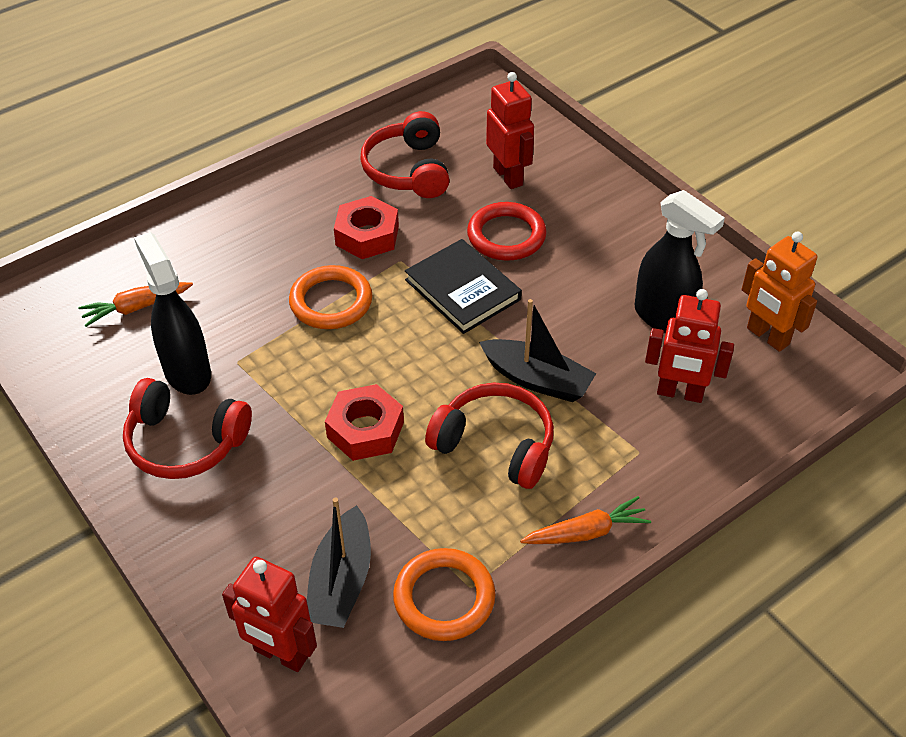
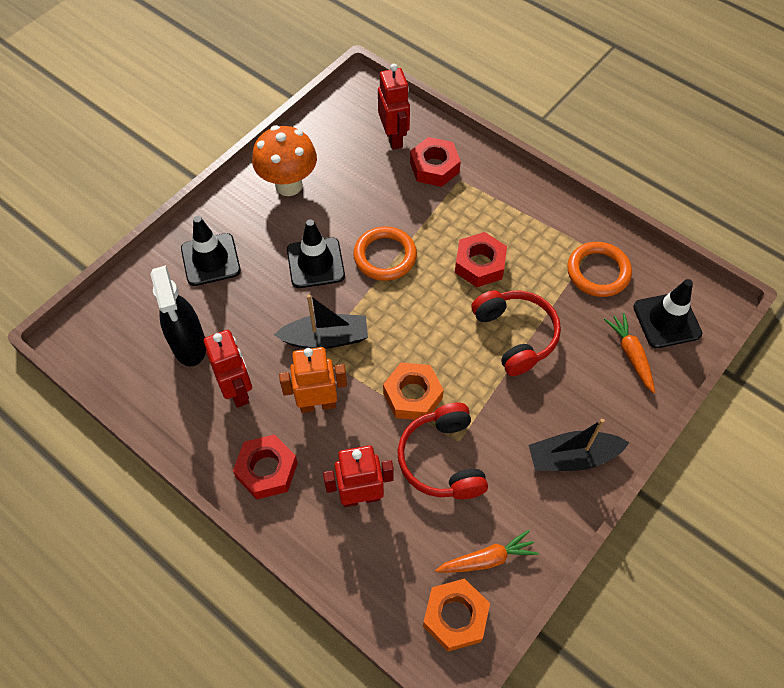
black book: 1 -> 0
black spray bottle: 2 -> 1
black traffic cone: 0 -> 3
orange mushroom: 0 -> 1
orange nut: 0 -> 2
red headphones: 3 -> 2
red nut: 2 -> 3
red ring: 1 -> 0

